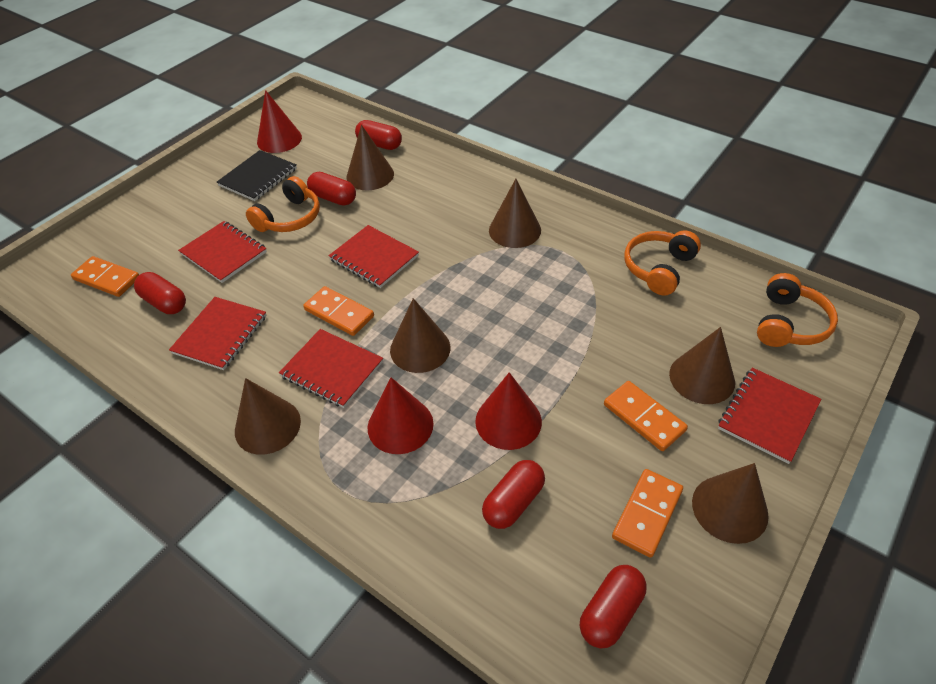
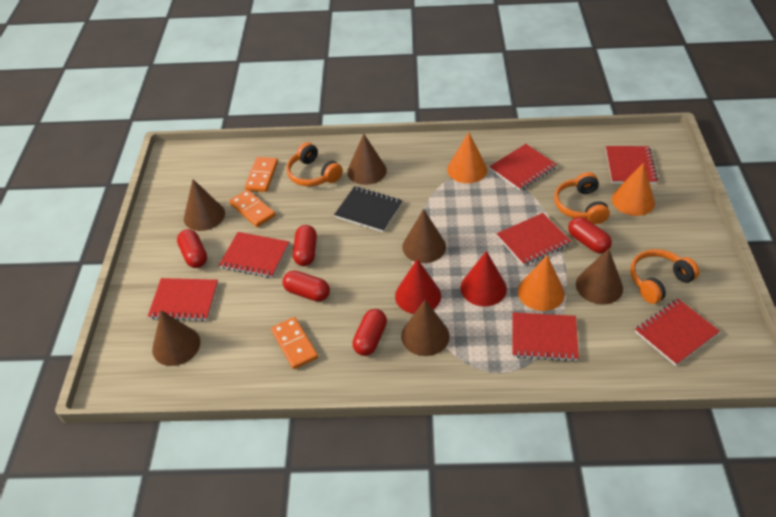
orange cone: 0 -> 3
orange domino: 4 -> 3
red cone: 3 -> 2
red notebook: 5 -> 7

